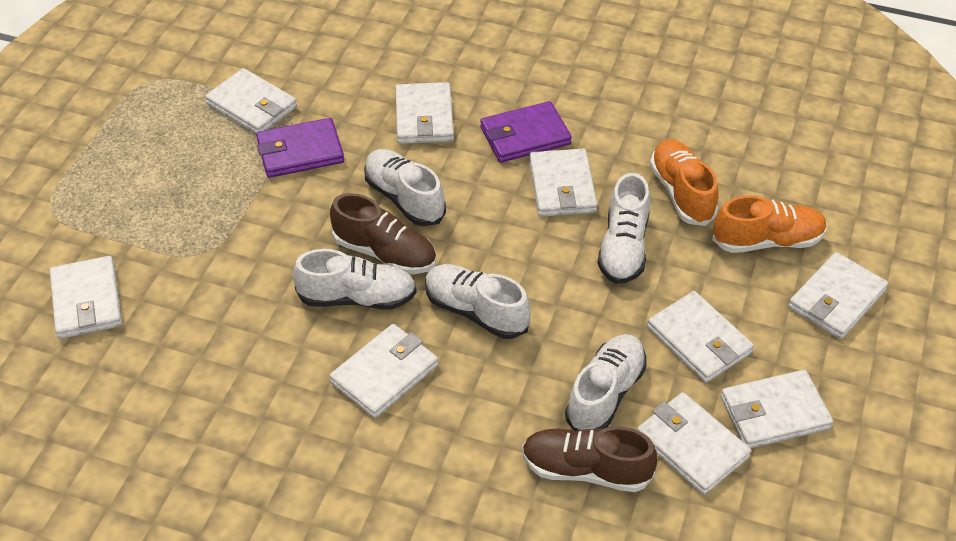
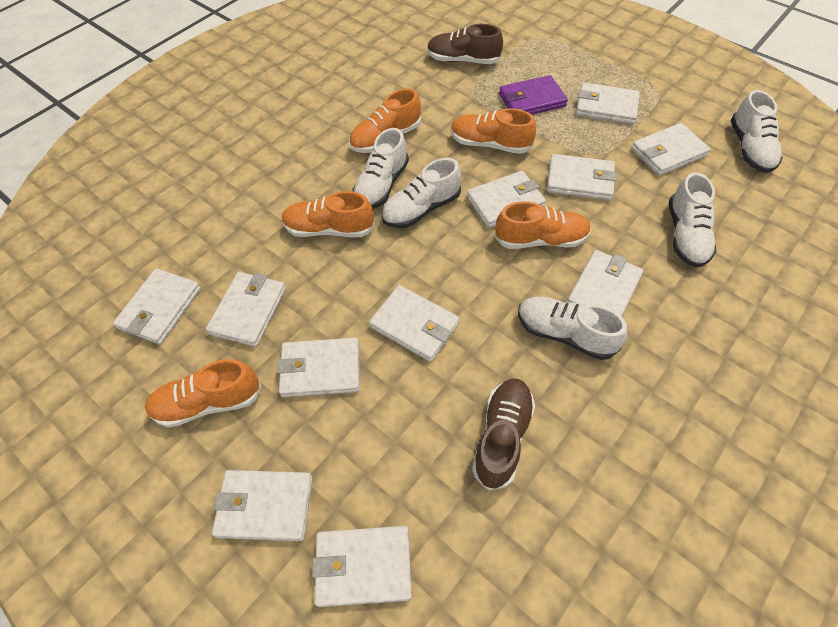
orange shoe: 2 -> 5
purple wallet: 2 -> 1
white wallet: 9 -> 11

